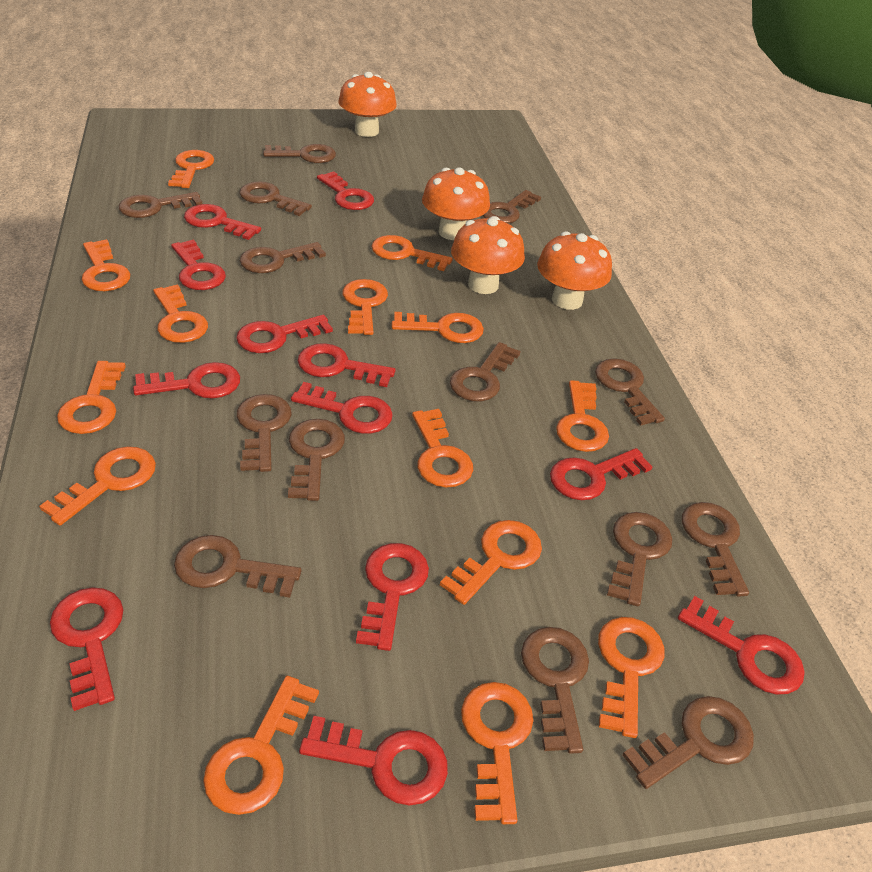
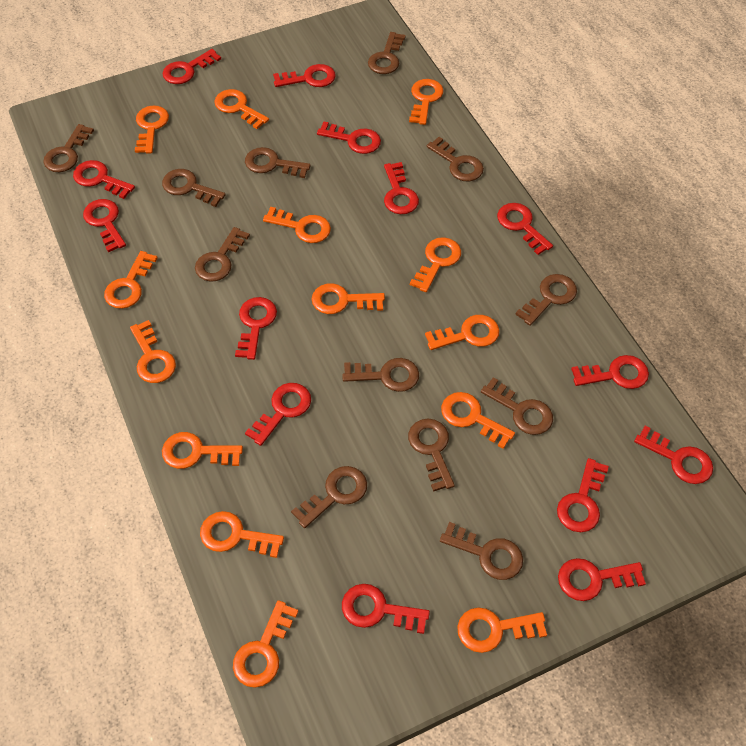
brown key: 14 -> 12
orange mushroom: 4 -> 0
red key: 12 -> 14

